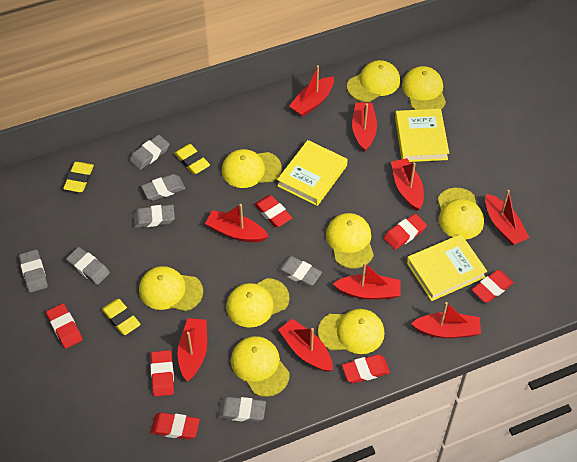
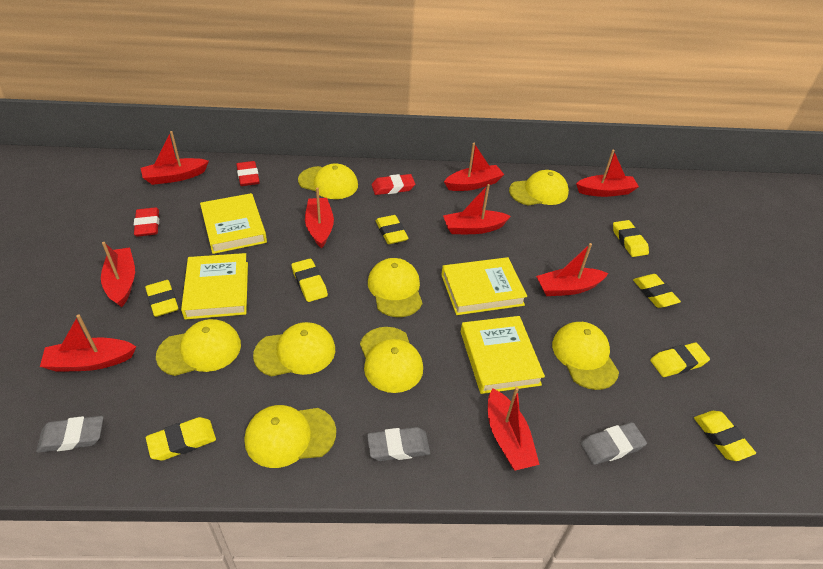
grey eraser: 7 -> 3
red eraser: 7 -> 3
yellow book: 3 -> 4
yellow cap: 9 -> 8
yellow eraser: 3 -> 8

